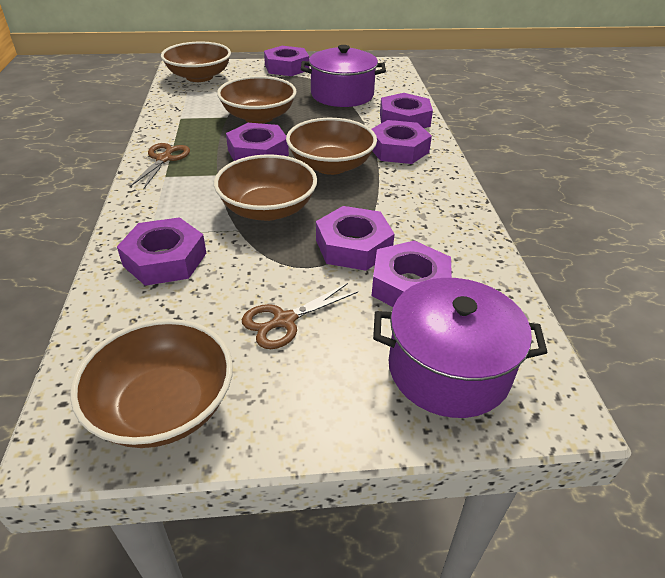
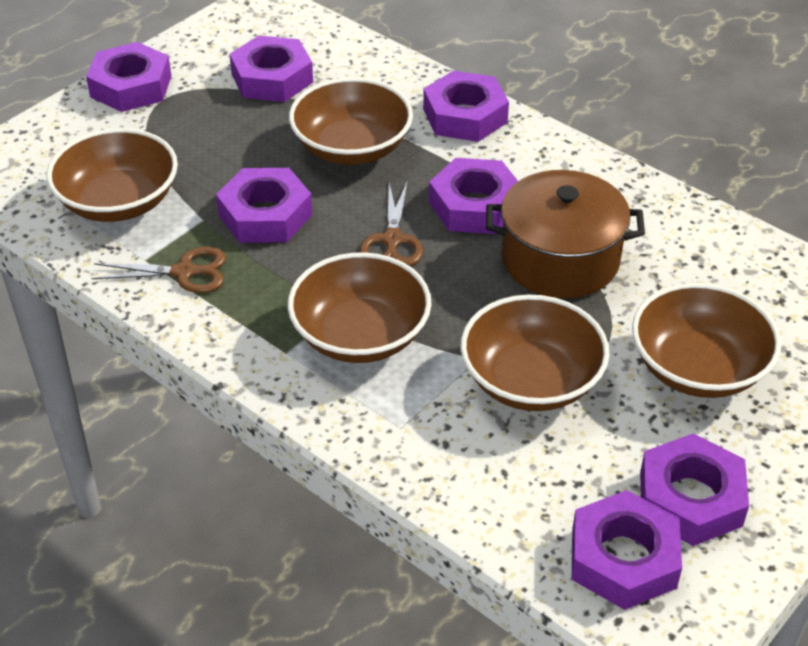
brown pot: 0 -> 1
purple pot: 2 -> 0

